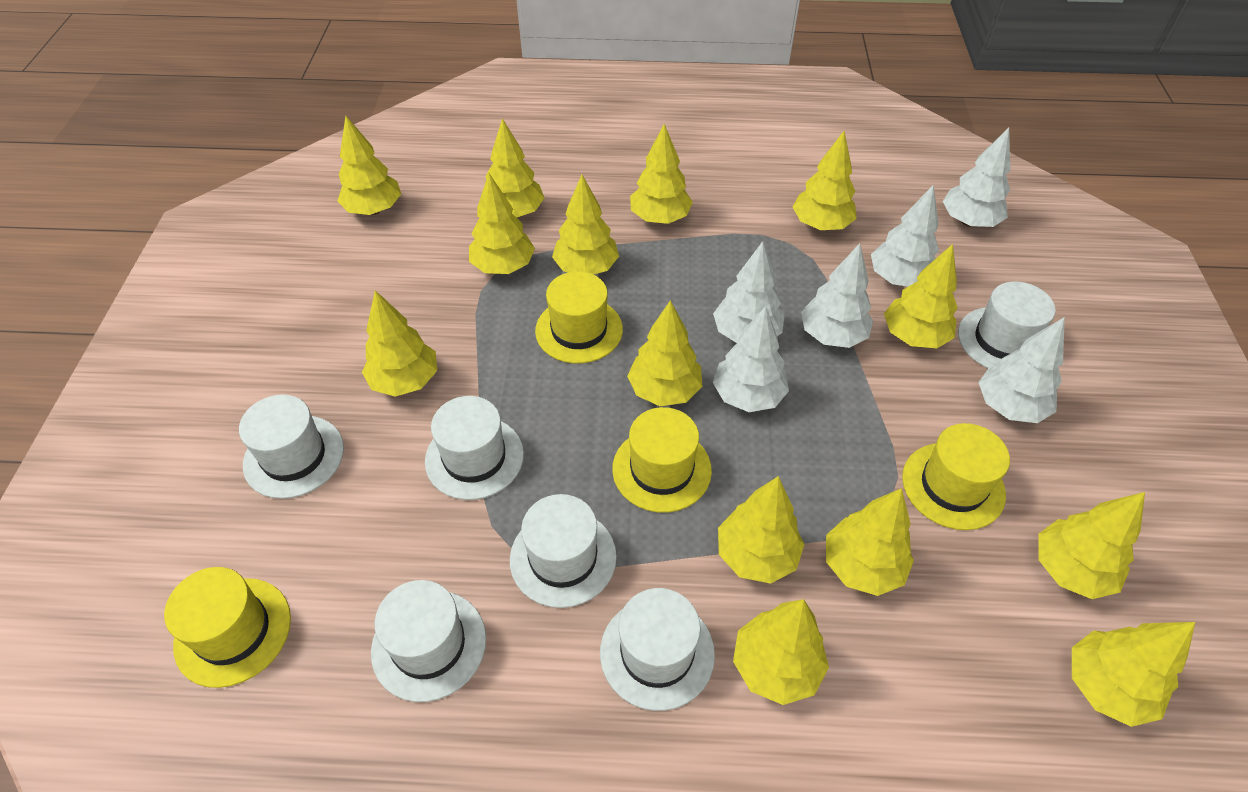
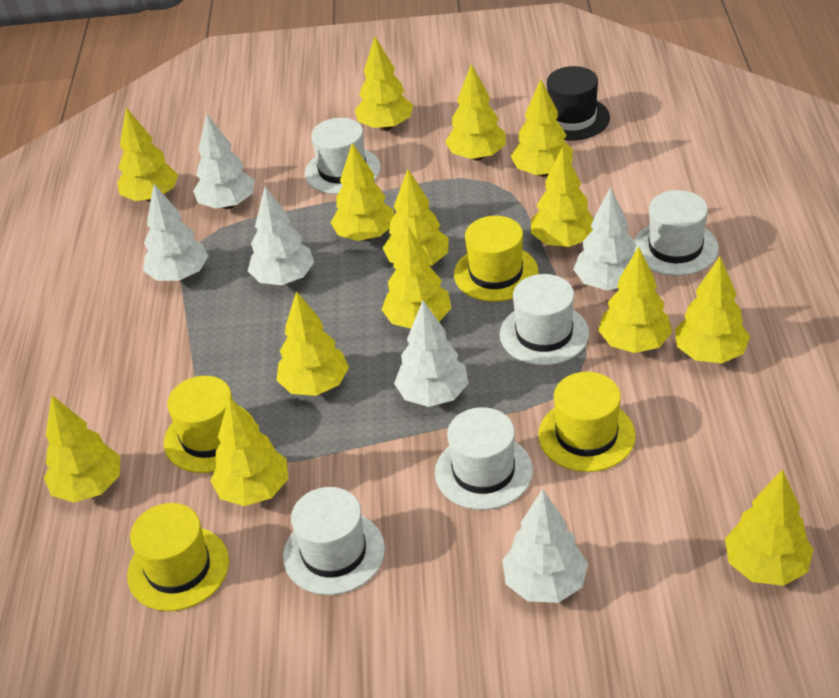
black hat: 0 -> 1
white hat: 6 -> 5

